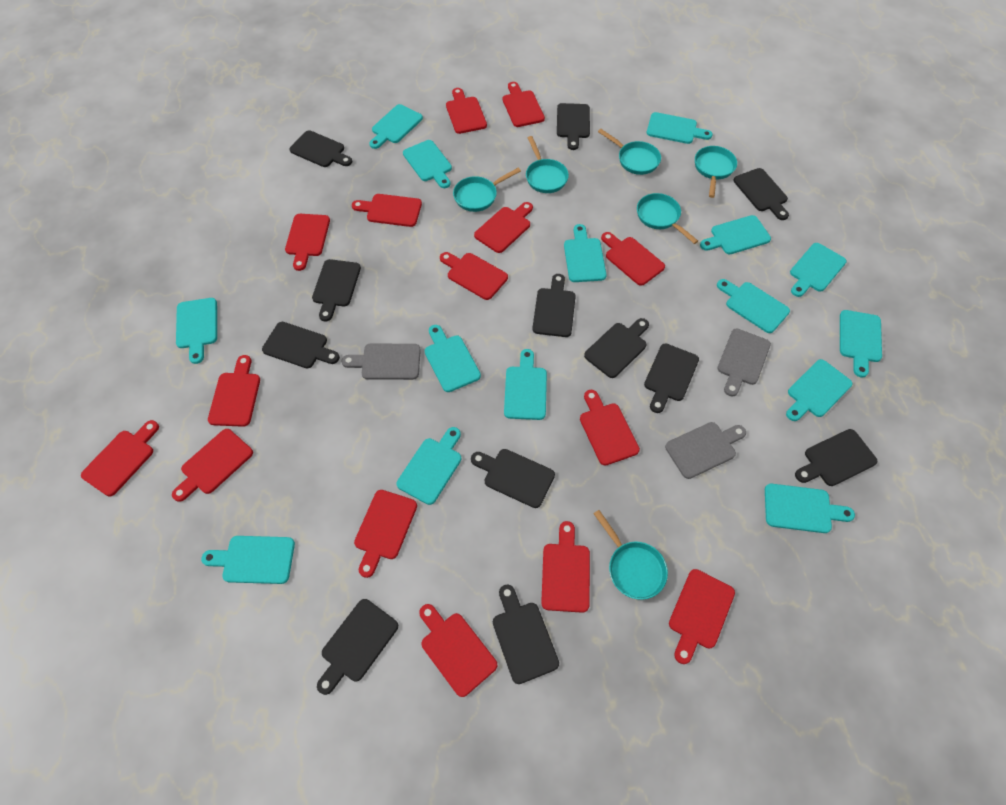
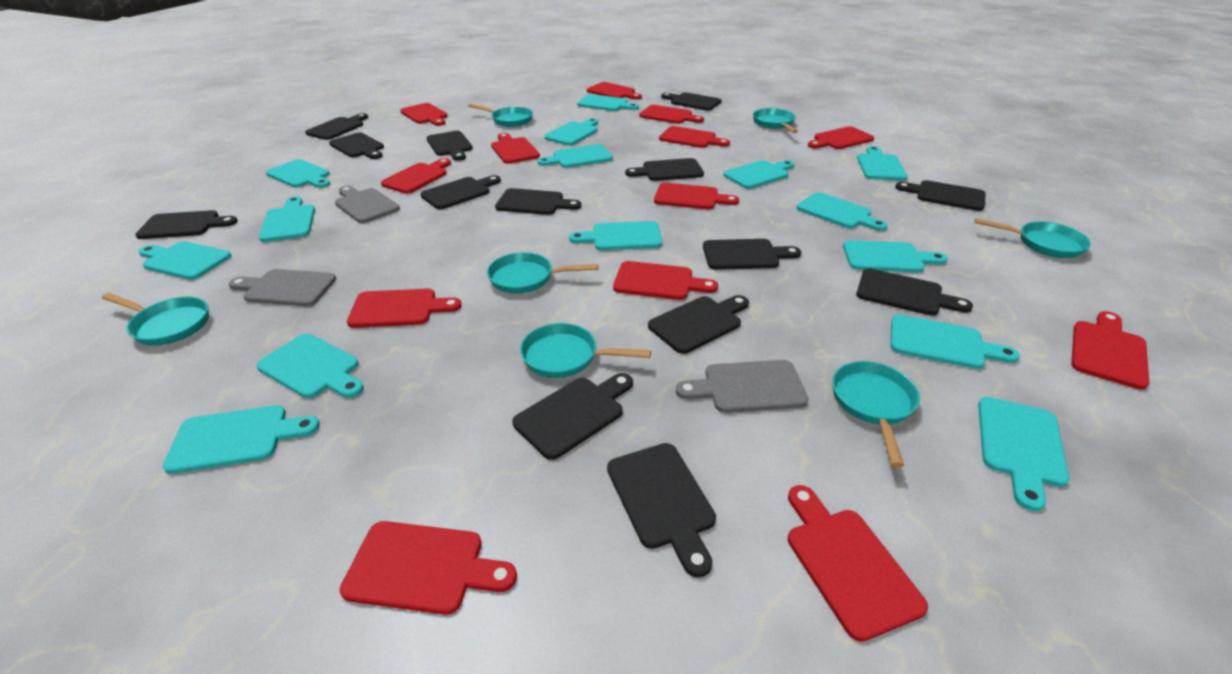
black cutting board: 12 -> 14
red cutting board: 15 -> 13
turquoise pan: 6 -> 7

